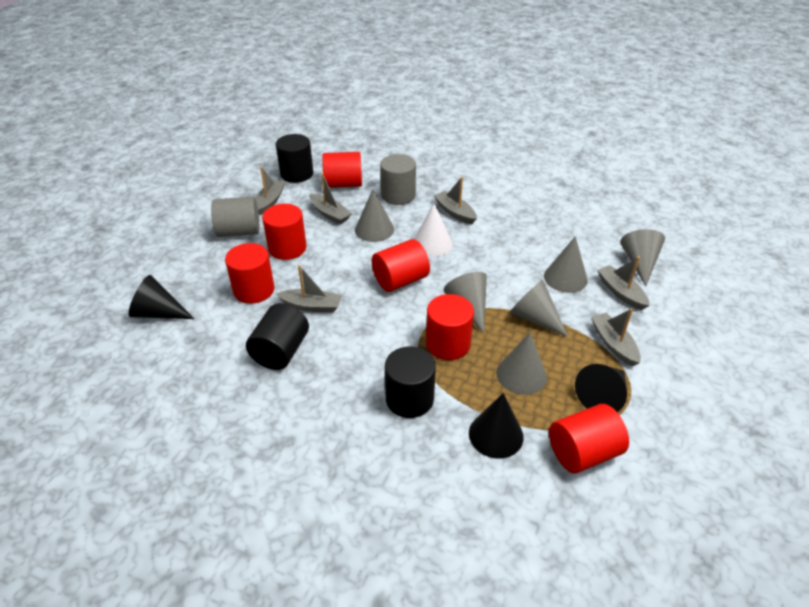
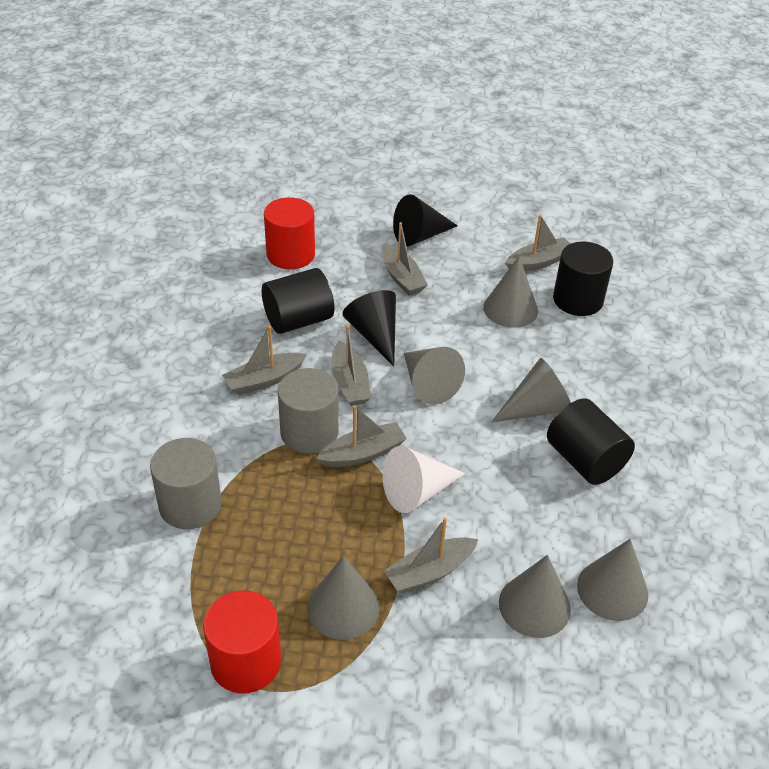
black cone: 3 -> 2
red cylinder: 6 -> 2

